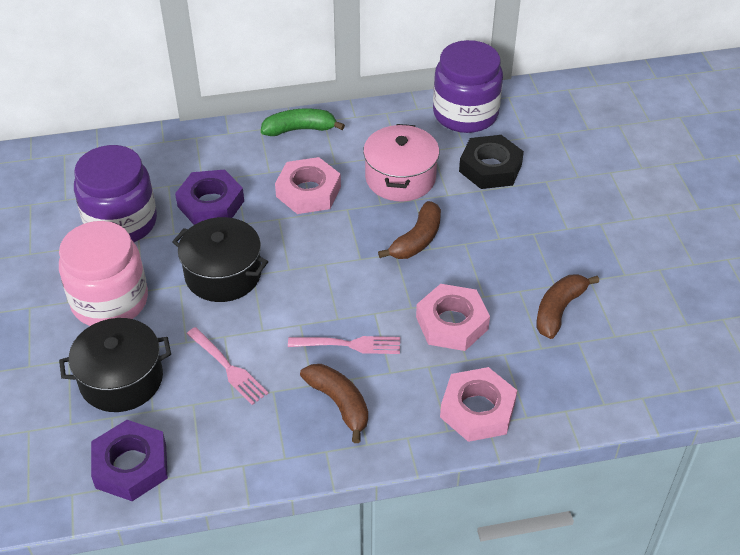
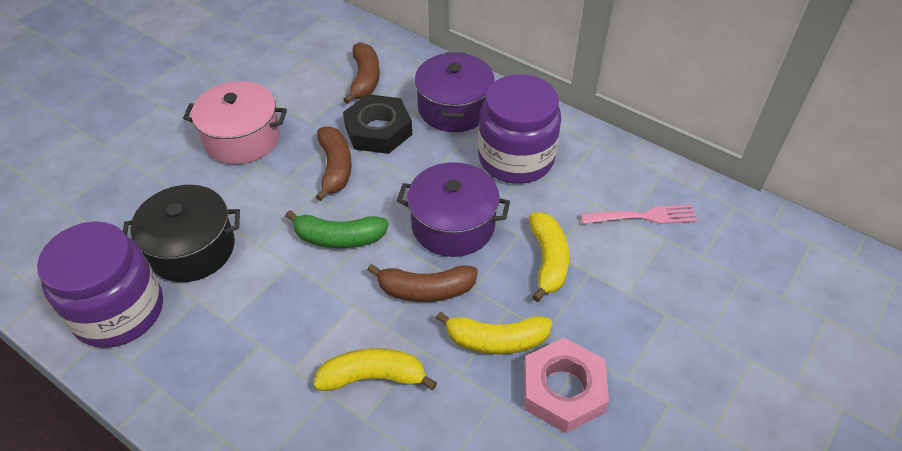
black pot: 2 -> 1
pink fork: 2 -> 1
pink jar: 1 -> 0
pink nut: 3 -> 1
purple nut: 2 -> 0
purple pot: 0 -> 2
yellow banana: 0 -> 3

